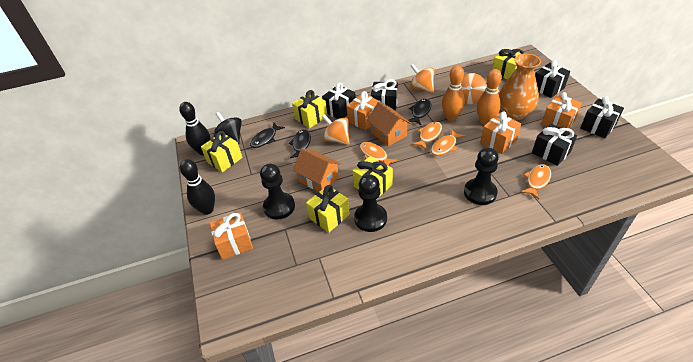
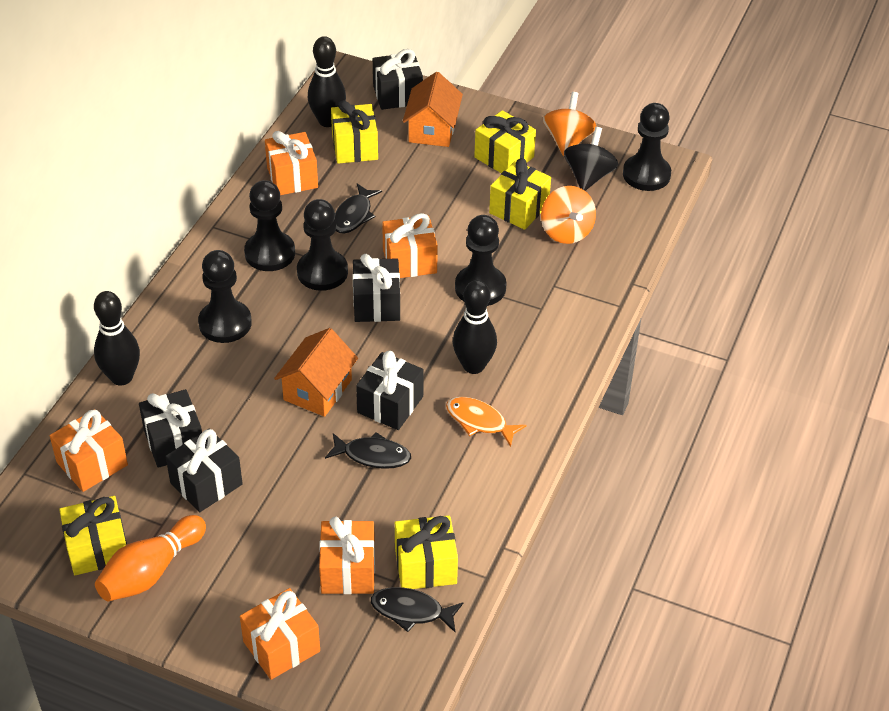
black bowling pin: 2 -> 3
black pawn: 3 -> 5
orange bowling pin: 2 -> 1
orange fish: 4 -> 1
orange gift: 4 -> 5
orange spinning top: 3 -> 2
orange vase: 1 -> 0

